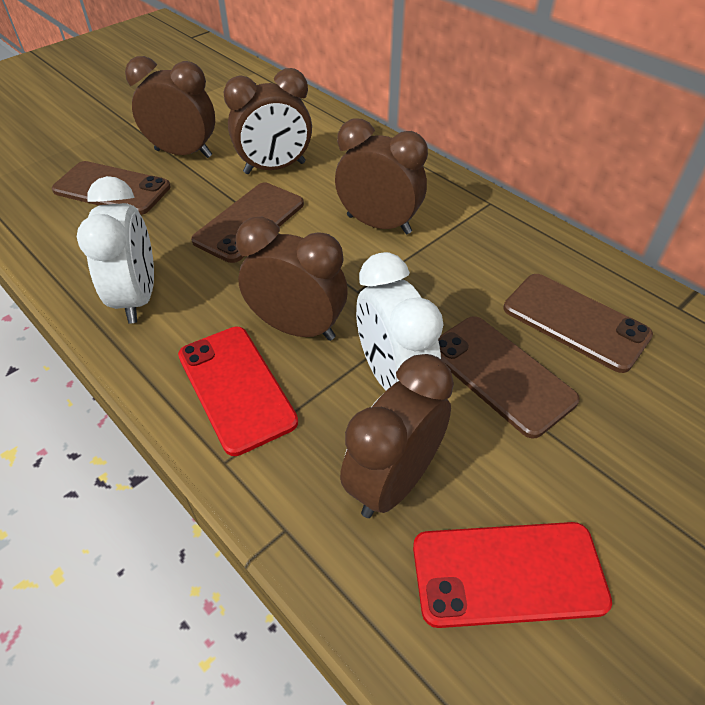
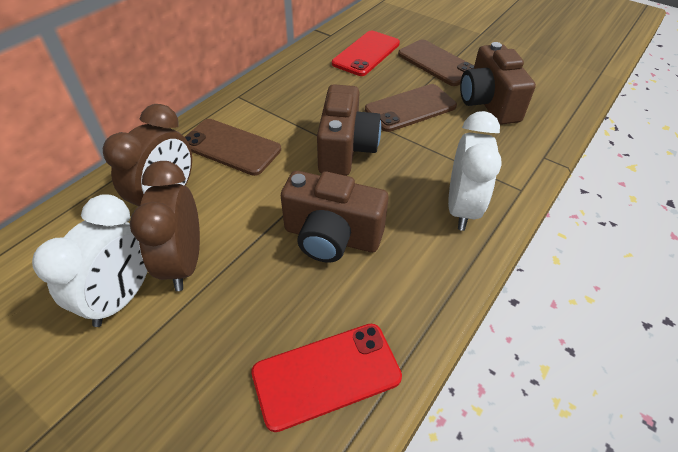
brown camera: 0 -> 3
brown clock: 5 -> 2
brown phone: 4 -> 3

